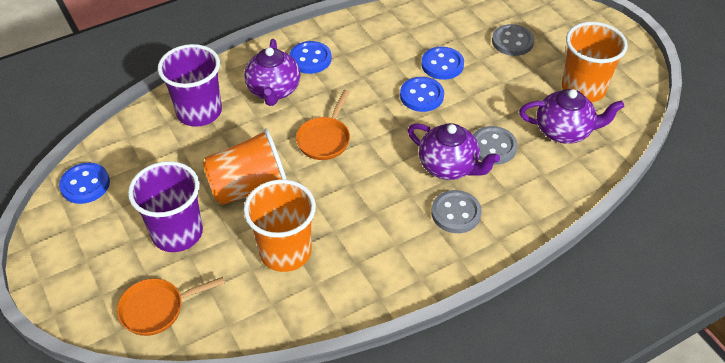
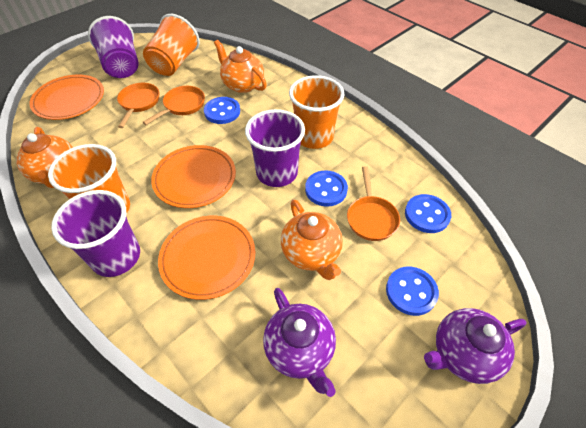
grey button: 3 -> 0
orange pan: 2 -> 3
orange plate: 0 -> 3
orange teapot: 0 -> 3
purple cup: 2 -> 3
purple teapot: 3 -> 2

